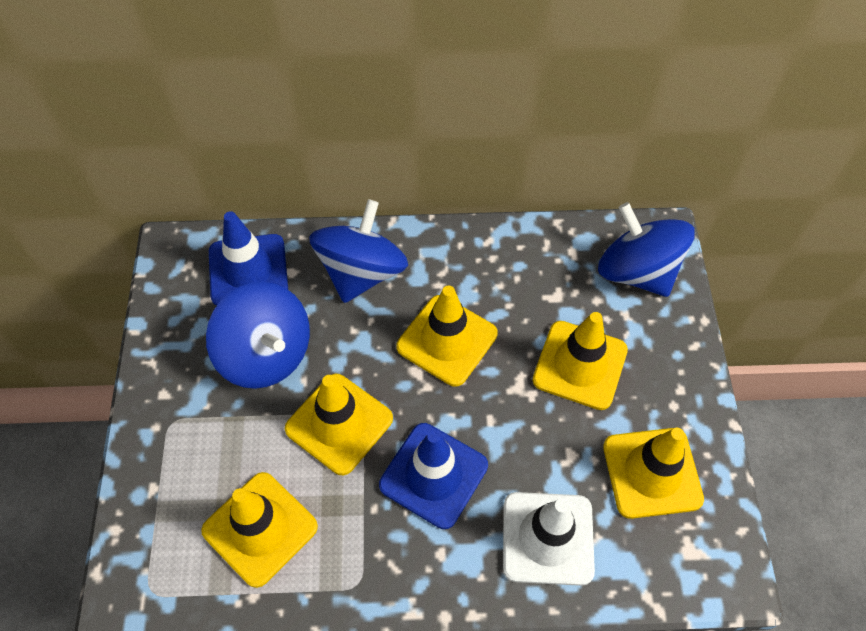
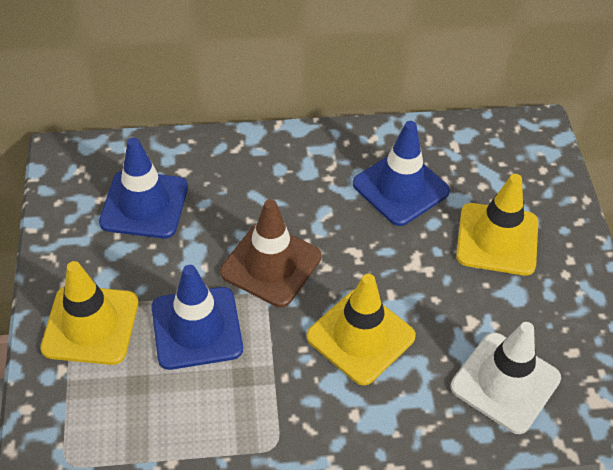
blue spinning top: 3 -> 0
blue traffic cone: 2 -> 3
brown traffic cone: 0 -> 1
yellow traffic cone: 5 -> 3

